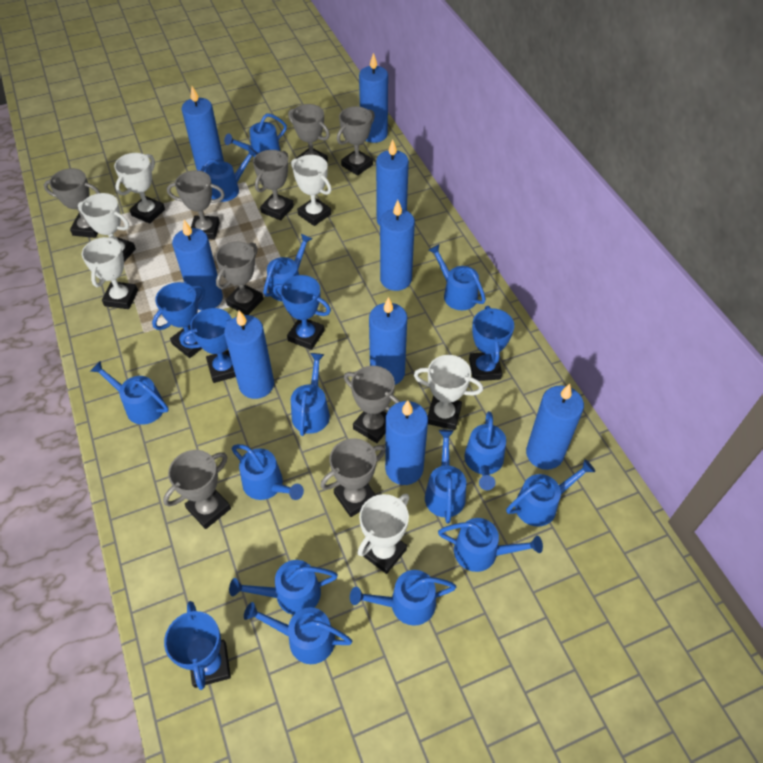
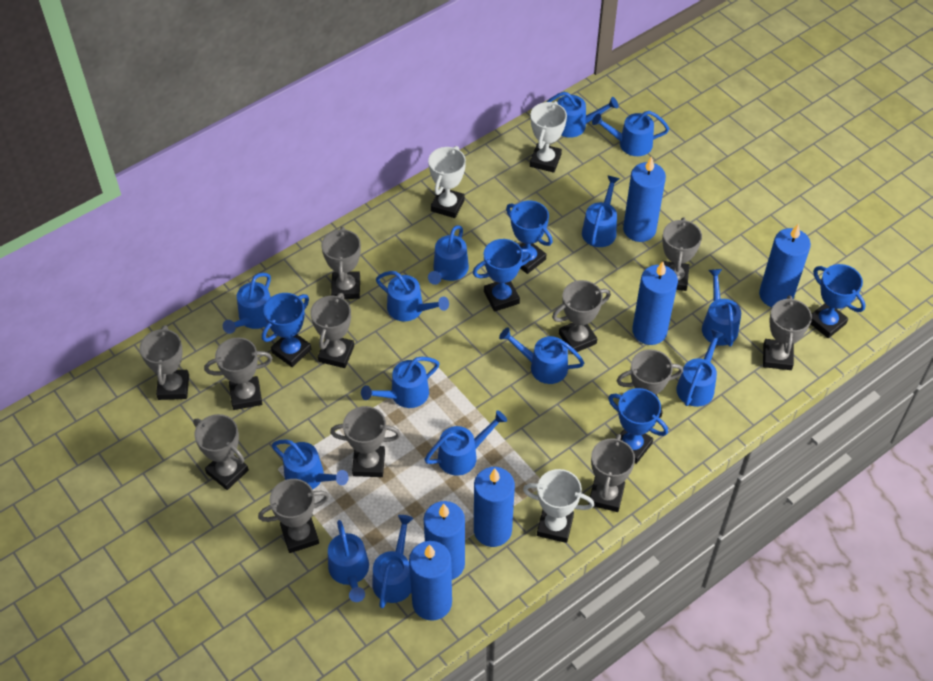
blue candle: 9 -> 6
grey trophy: 9 -> 12
white trophy: 6 -> 3

